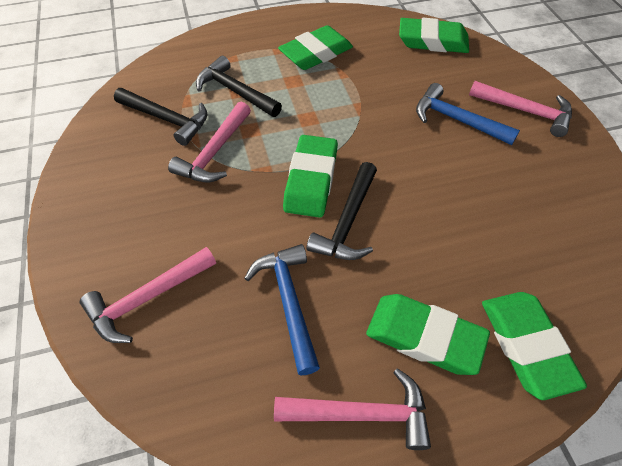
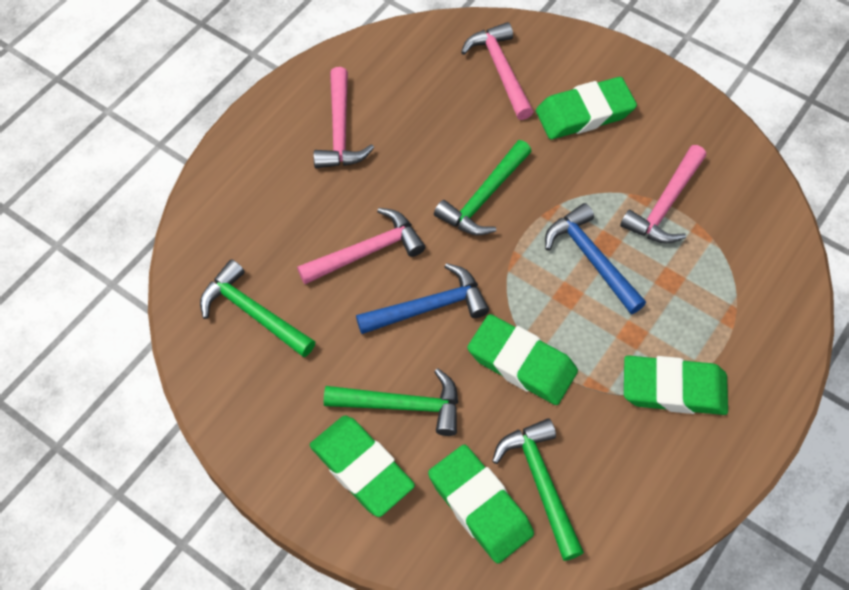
black hammer: 3 -> 0
green hammer: 0 -> 4

